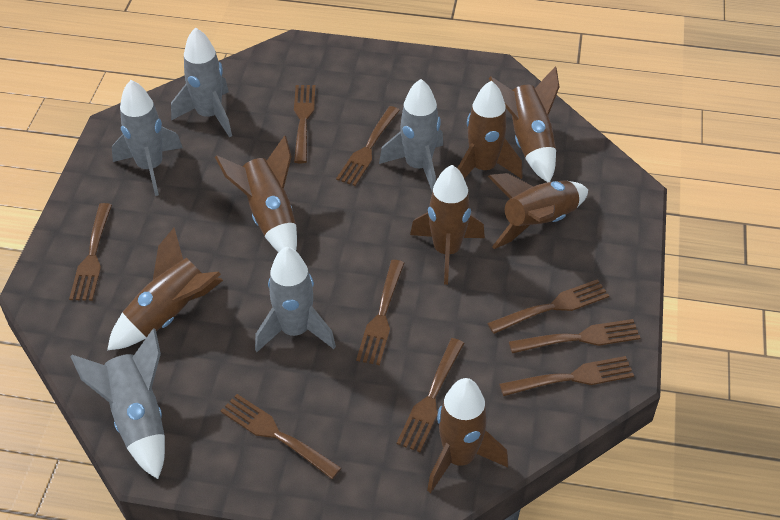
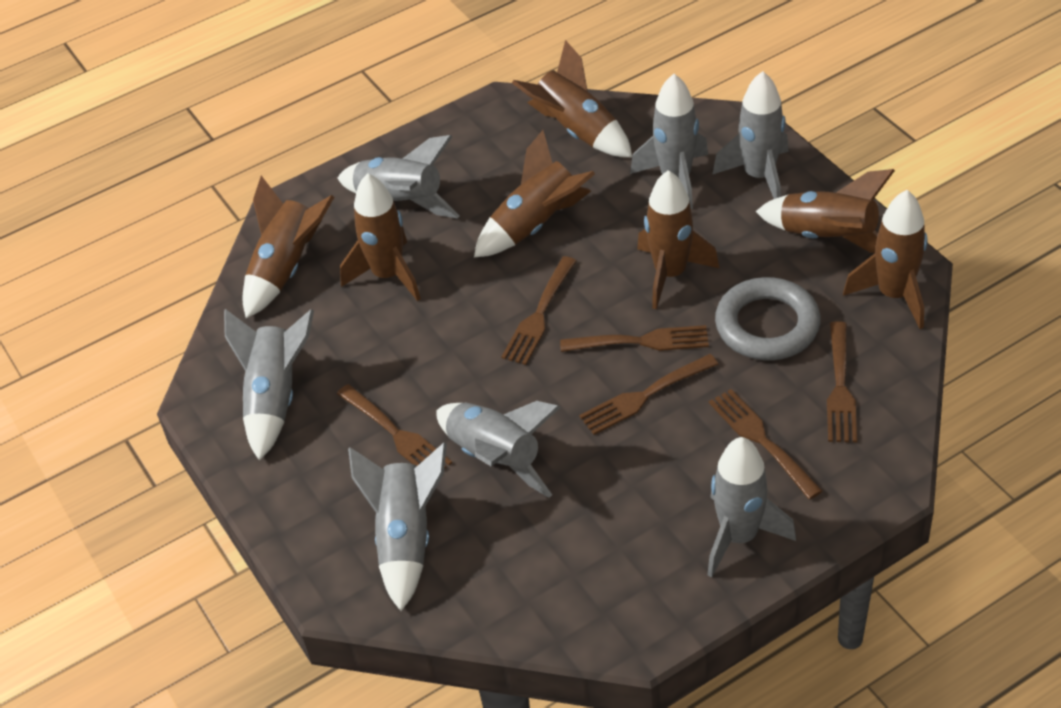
brown fork: 9 -> 6
grey ring: 0 -> 1
grey rocket: 5 -> 7

